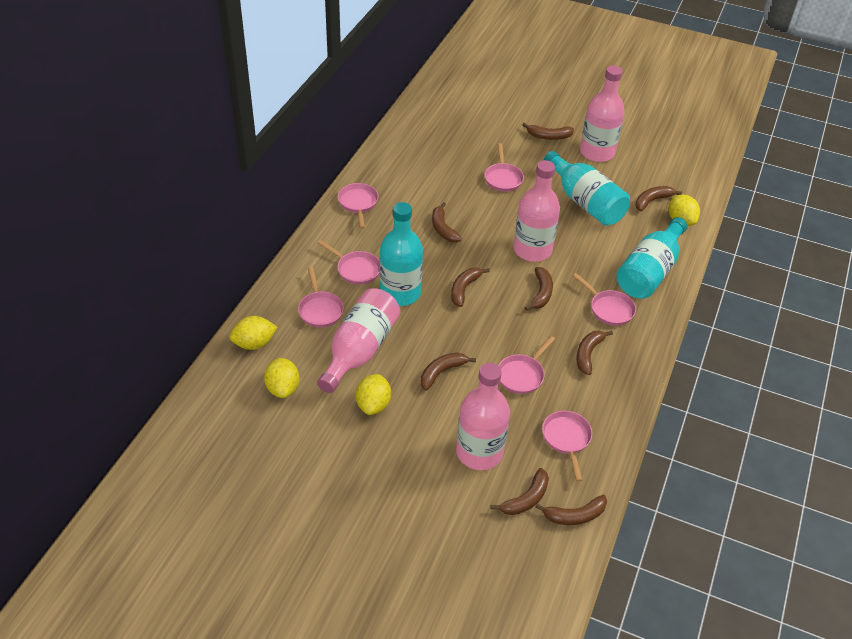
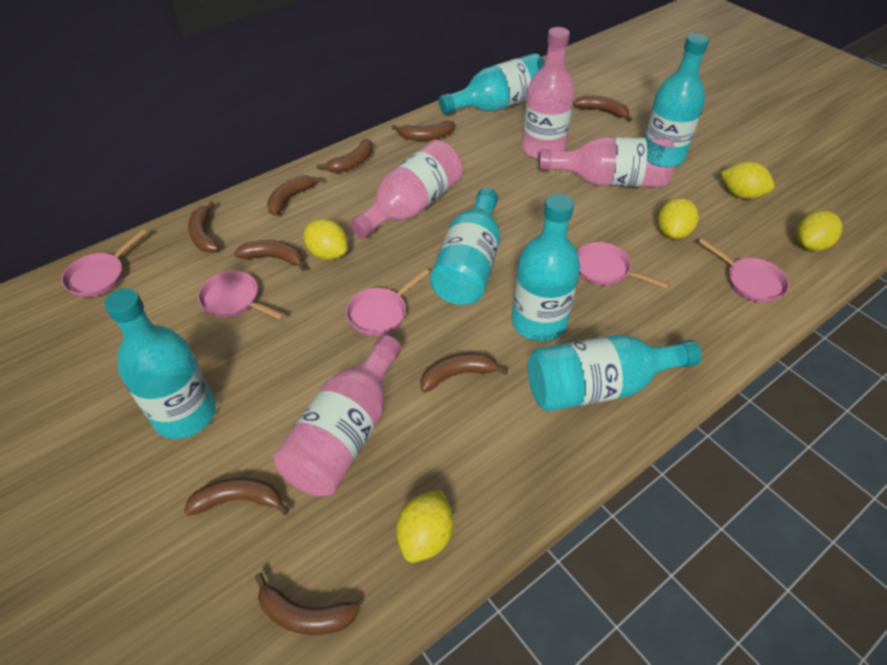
pink pan: 7 -> 5
turquoise bottle: 3 -> 6
yellow lemon: 4 -> 5

